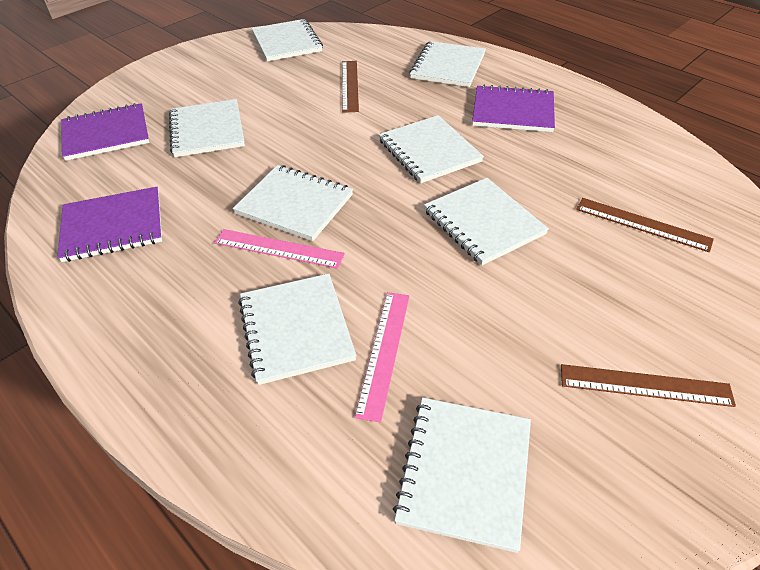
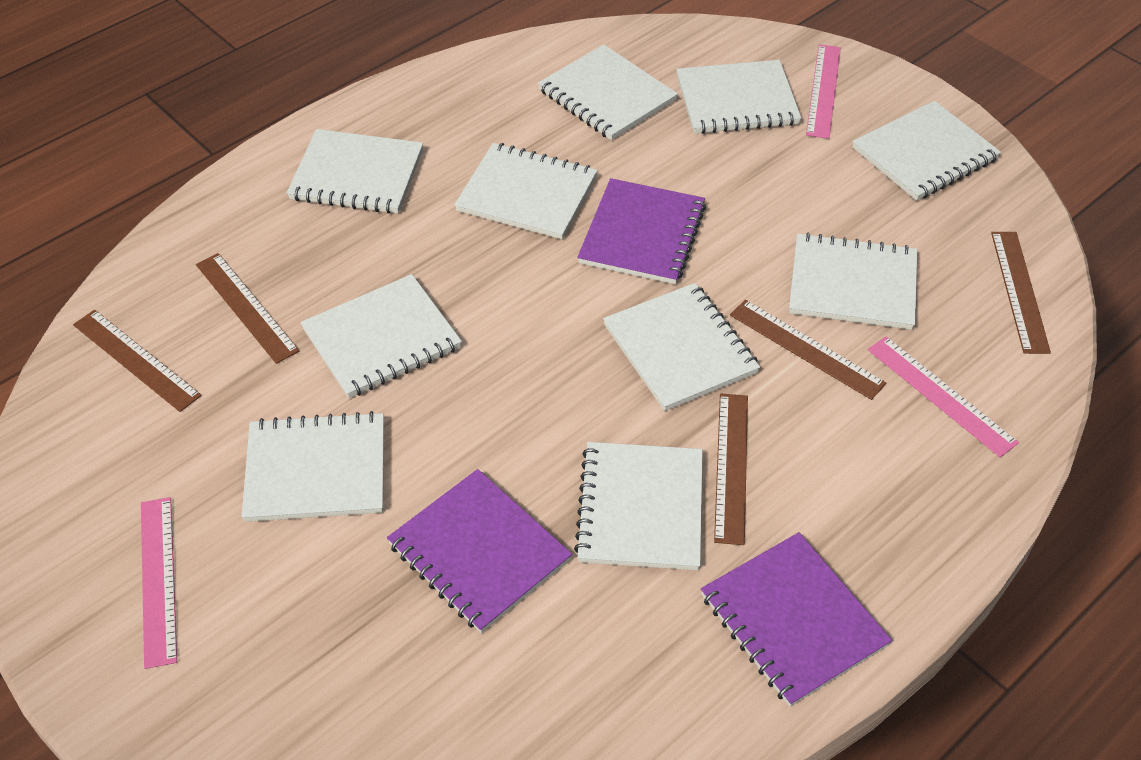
brown ruler: 3 -> 5
pink ruler: 2 -> 3
white notebook: 8 -> 10

